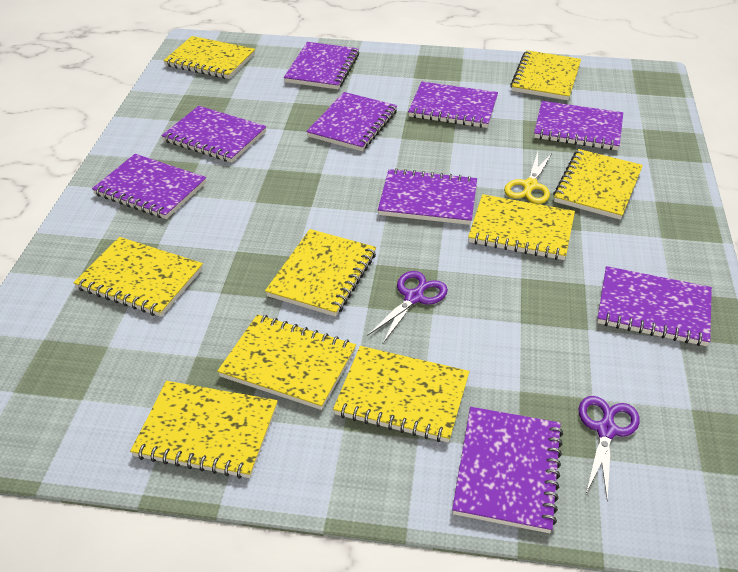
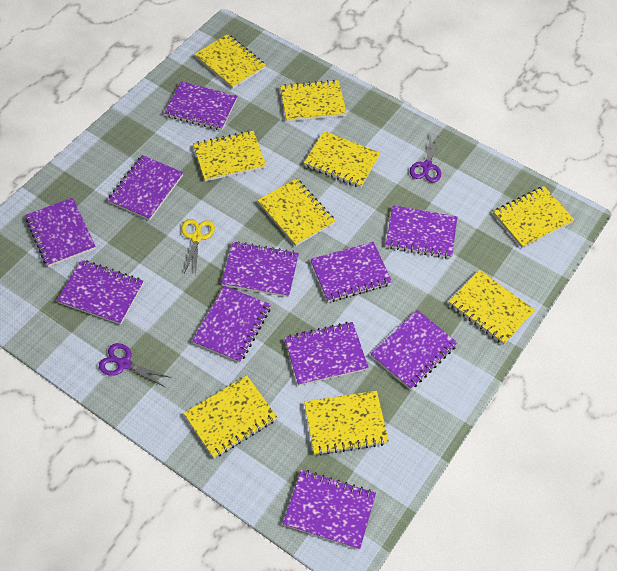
purple notebook: 9 -> 11

